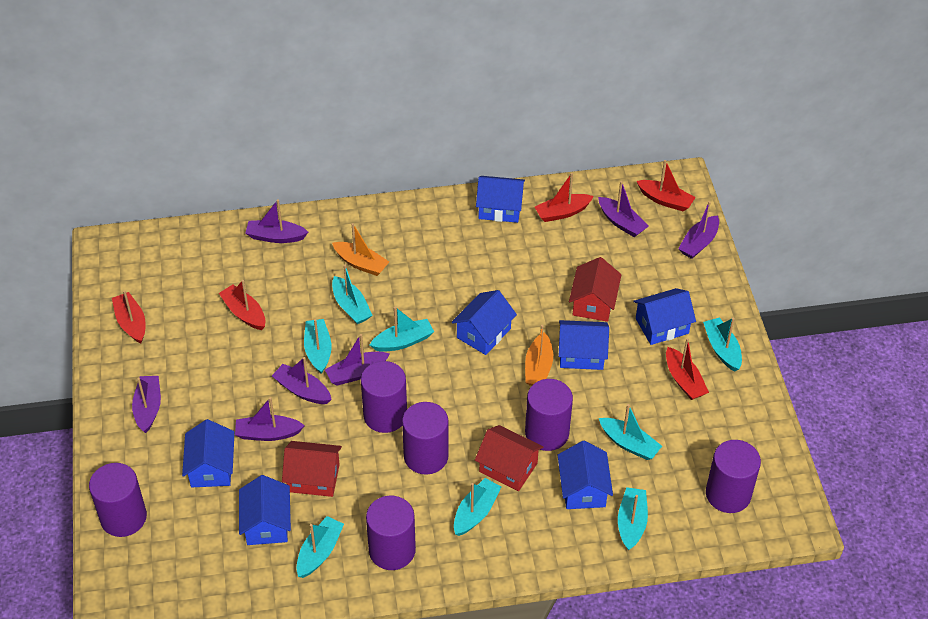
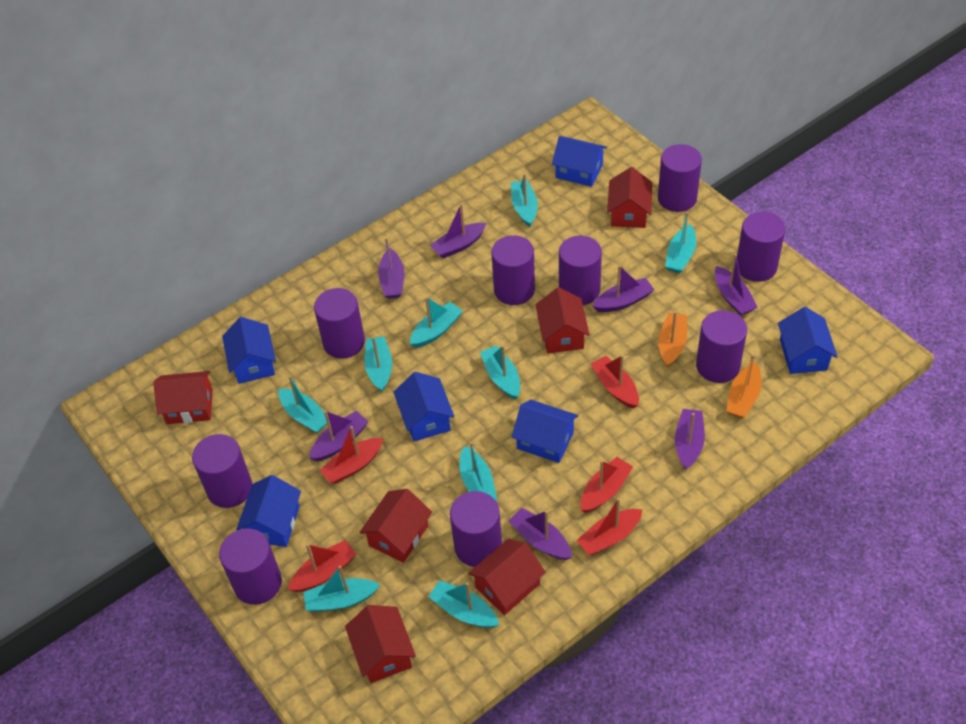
blue house: 7 -> 6
purple cylinder: 6 -> 9
red house: 3 -> 6
turquoise boat: 8 -> 9

